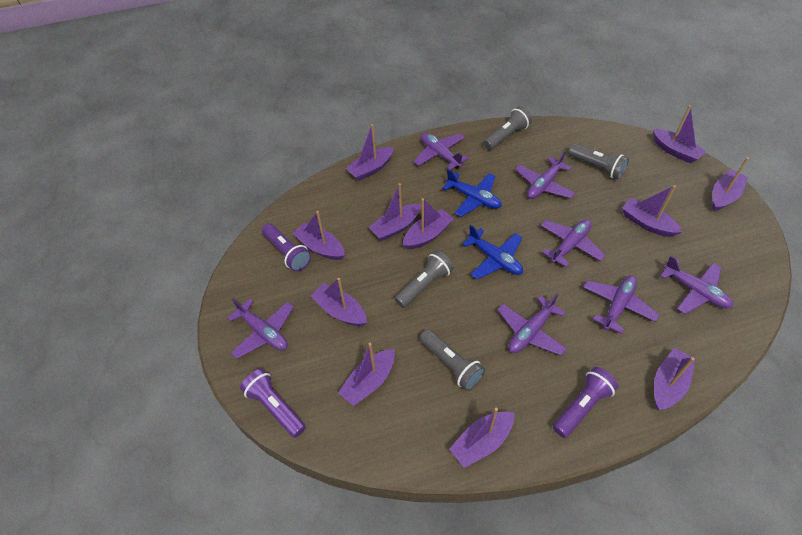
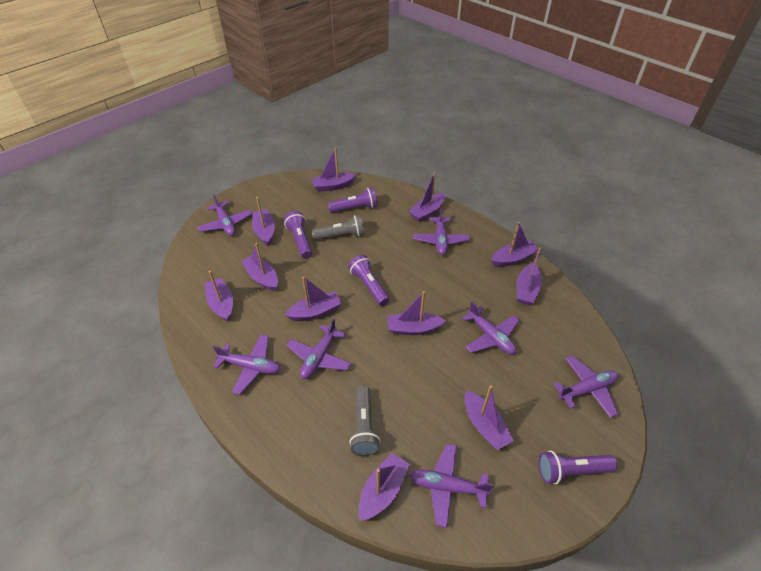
blue plane: 2 -> 0
grey flashlight: 4 -> 2
purple flashlight: 3 -> 4

